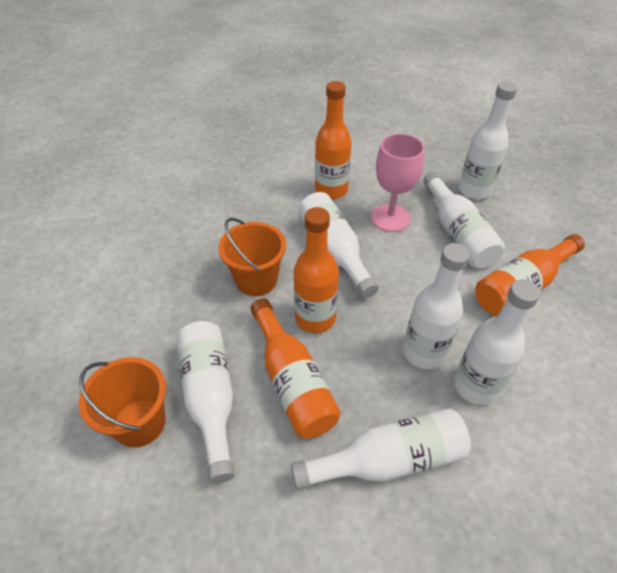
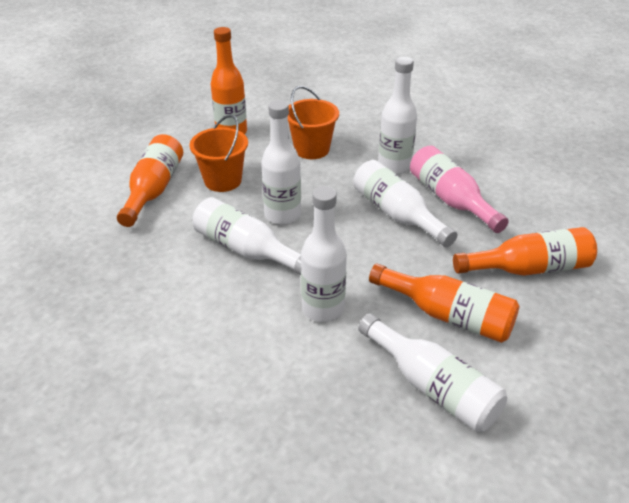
pink bottle: 0 -> 1
pink goblet: 1 -> 0
white bottle: 7 -> 6

